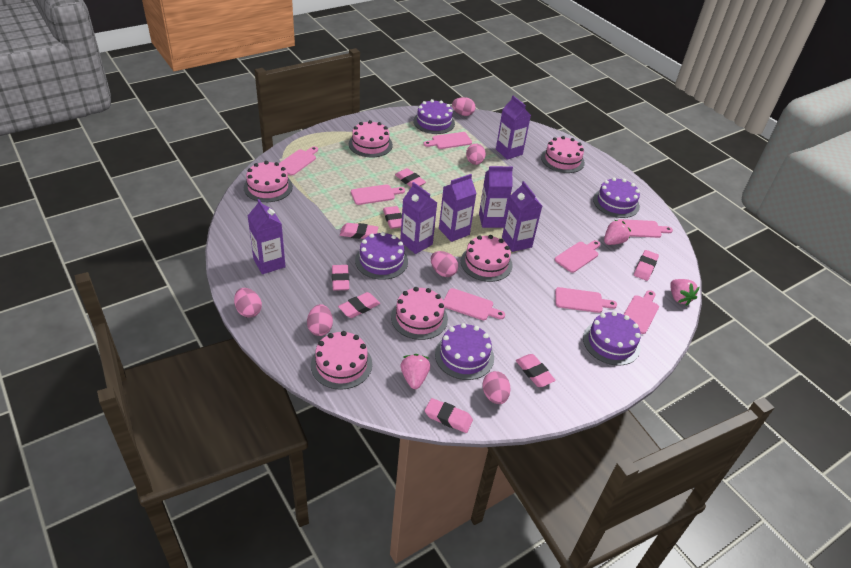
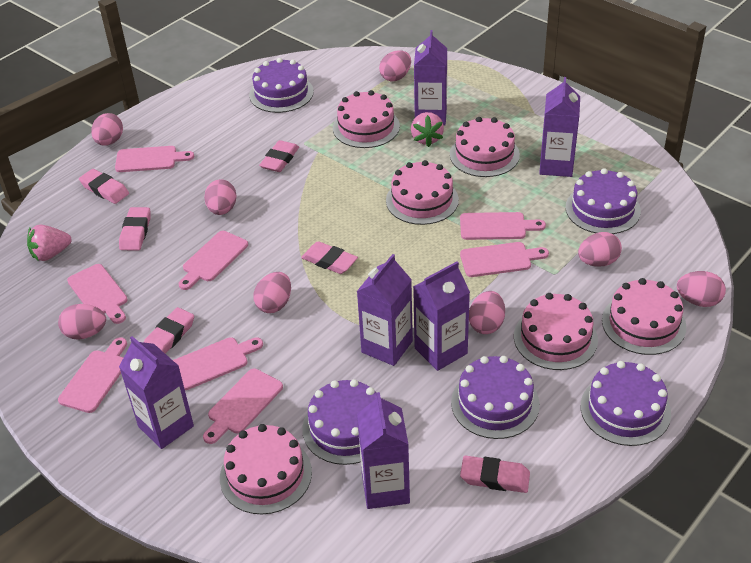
pink egg: 6 -> 8
pink eraser: 8 -> 6
pink strawberry: 3 -> 2

